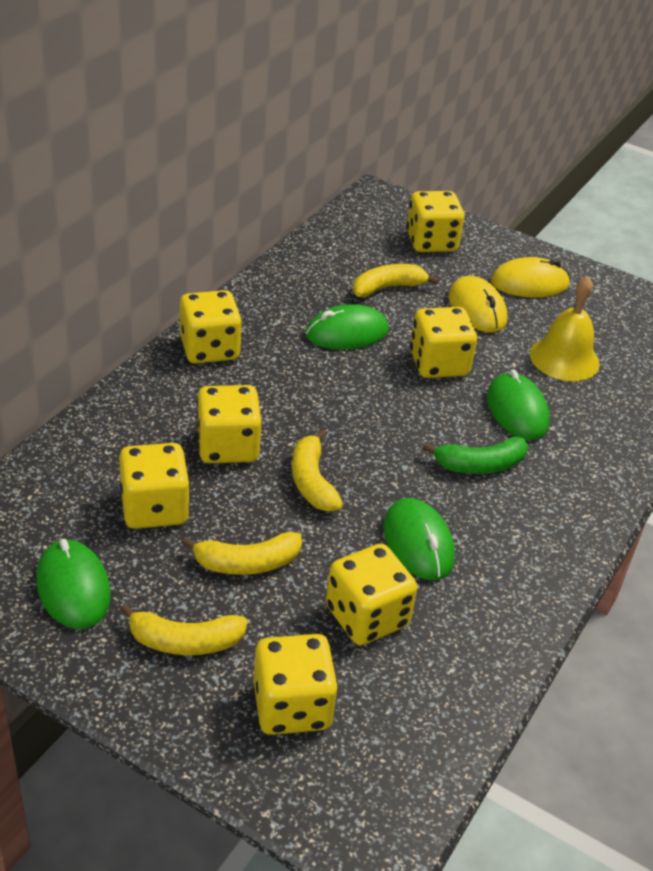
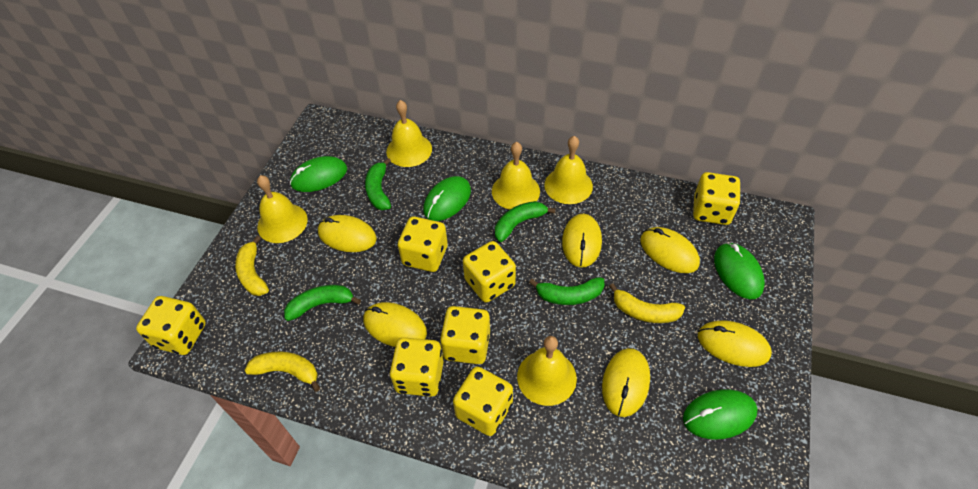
green banana: 1 -> 4
yellow banana: 4 -> 3
yellow bell: 1 -> 5
yellow mouse: 2 -> 6

